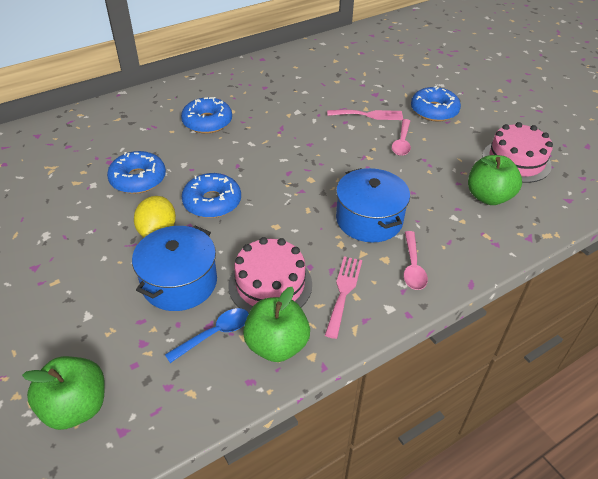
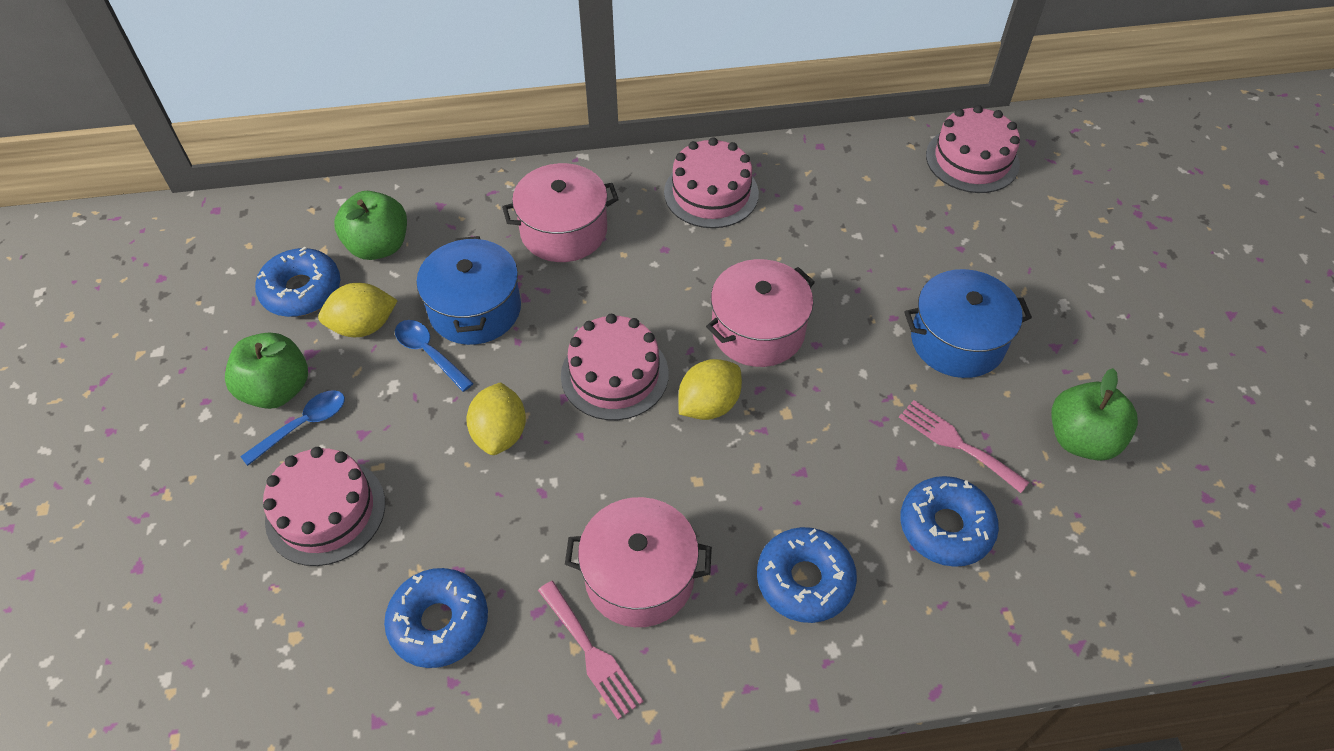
blue spoon: 1 -> 2
pink cake: 2 -> 4
pink pot: 0 -> 3
pink spoon: 2 -> 0
yellow lemon: 1 -> 3

